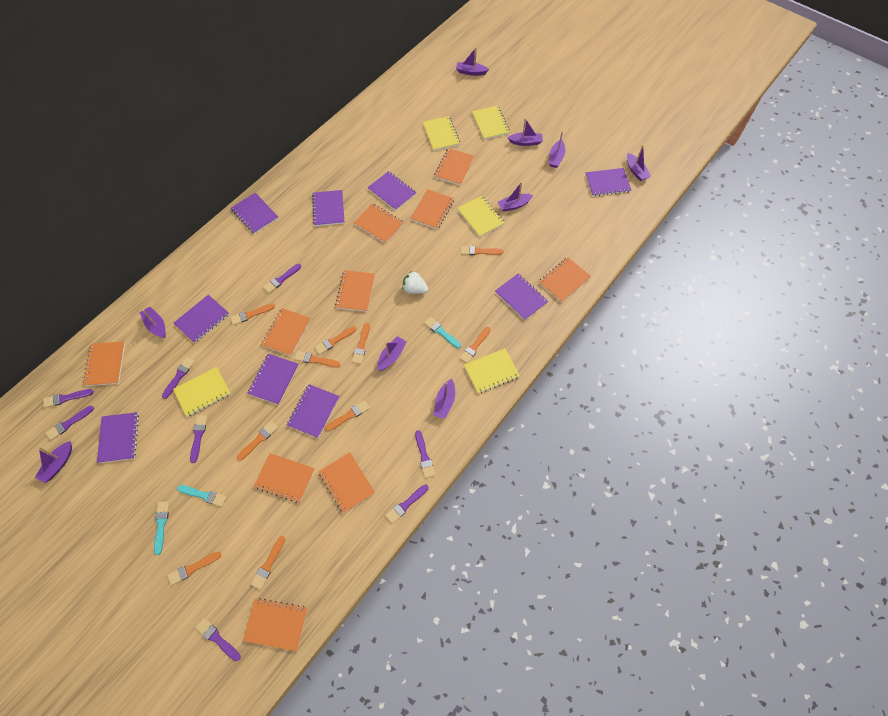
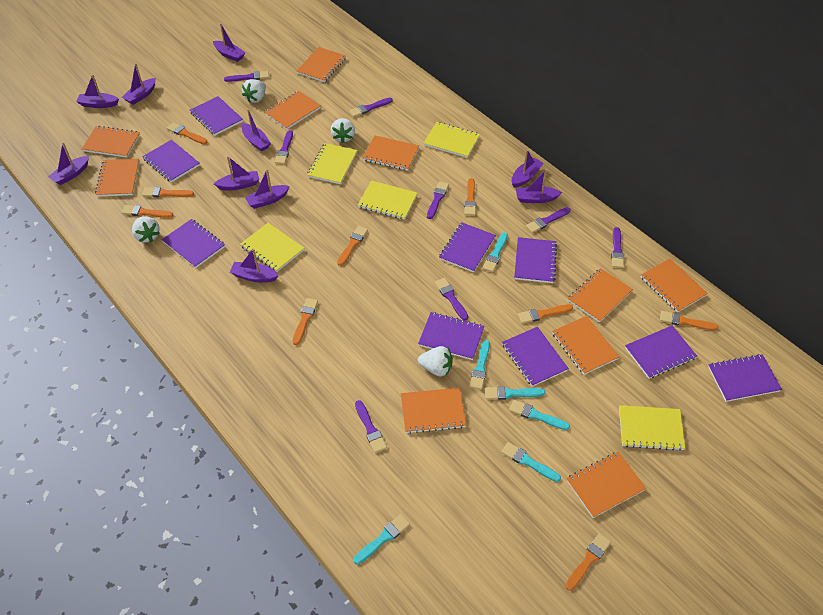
orange brush: 10 -> 9
purple boat: 9 -> 10
turquoise brush: 3 -> 6
white strawberry: 1 -> 4

